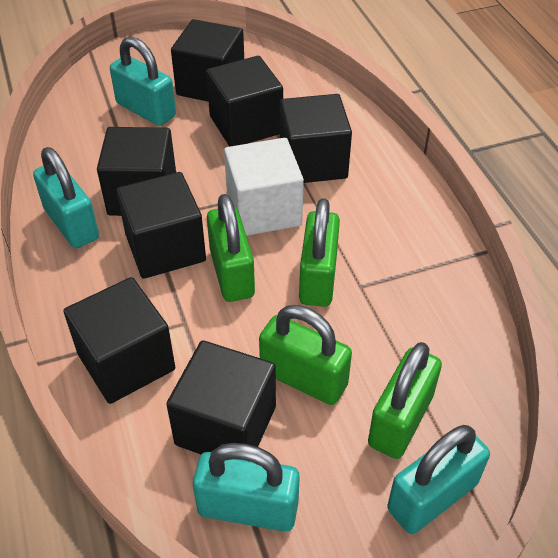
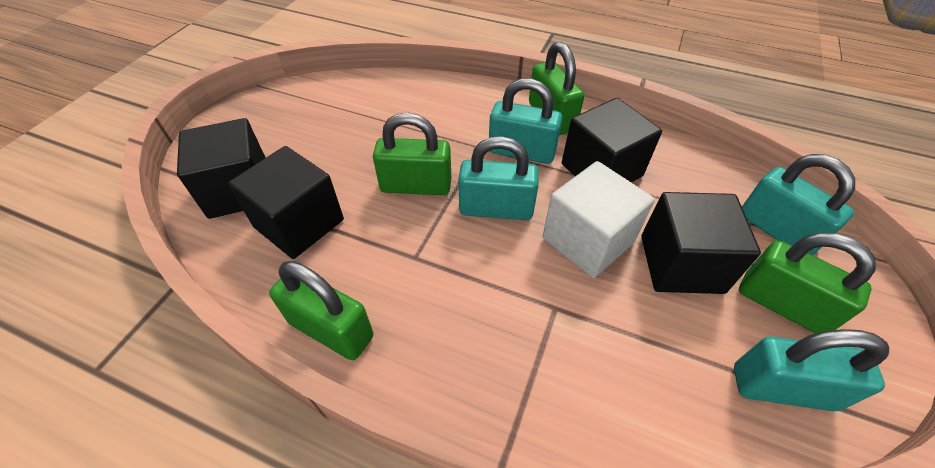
black cube: 7 -> 4

